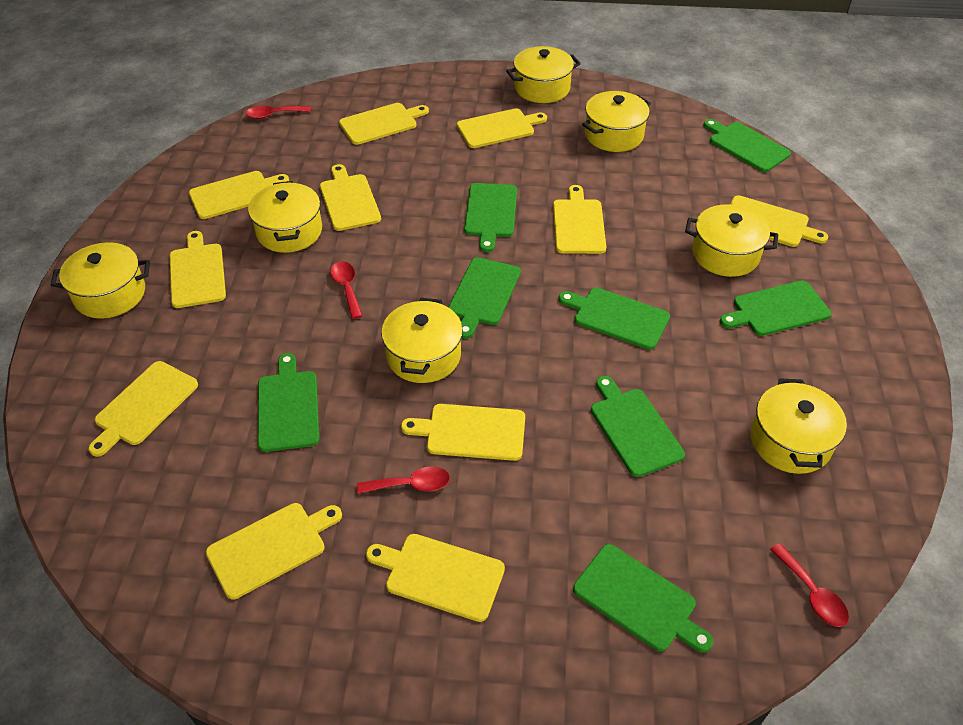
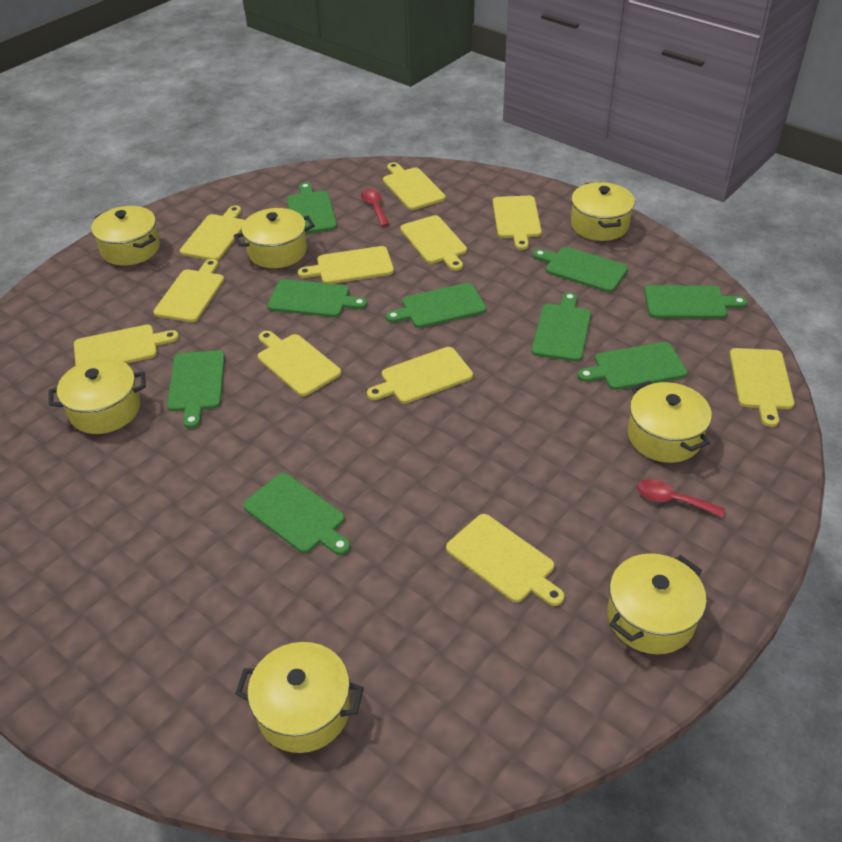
green cutting board: 8 -> 9
red spoon: 4 -> 2

